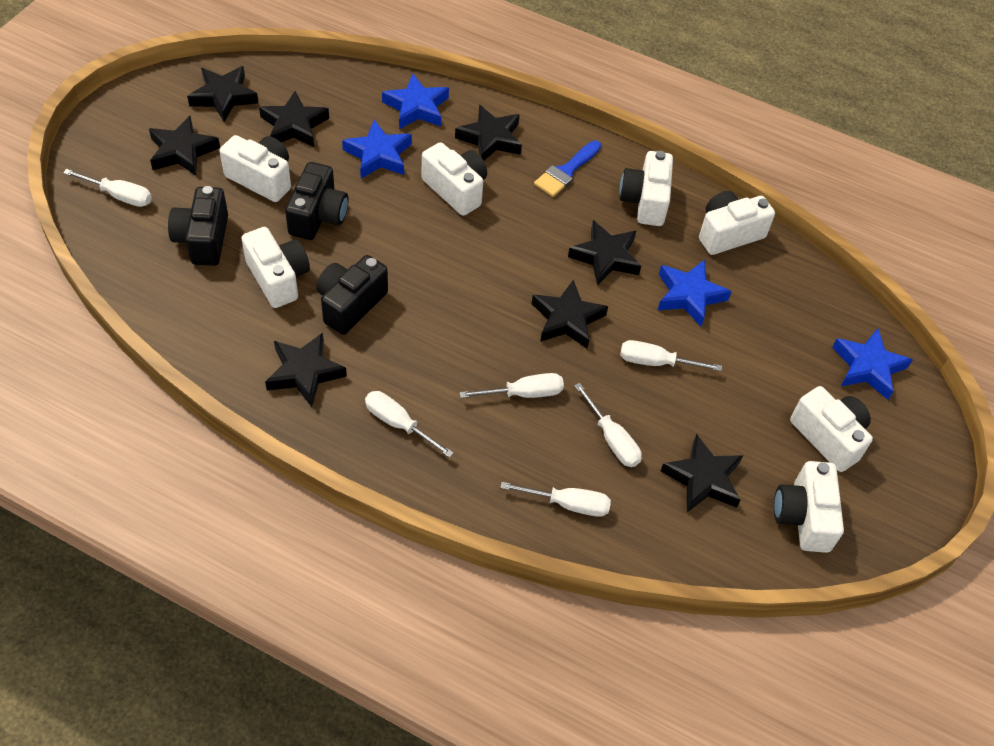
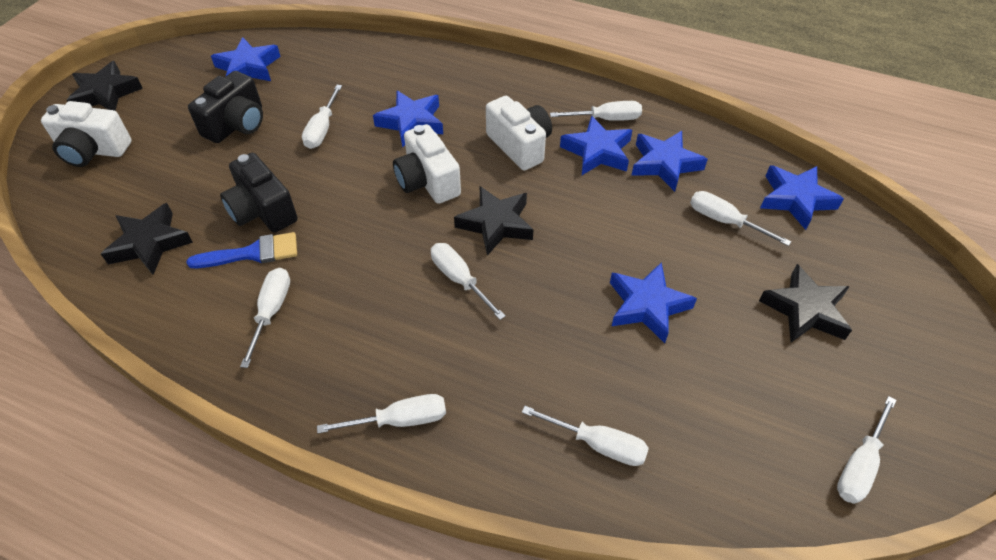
black camera: 3 -> 2
black star: 8 -> 4
blue star: 4 -> 6
white camera: 7 -> 3
white screwdriver: 6 -> 8

